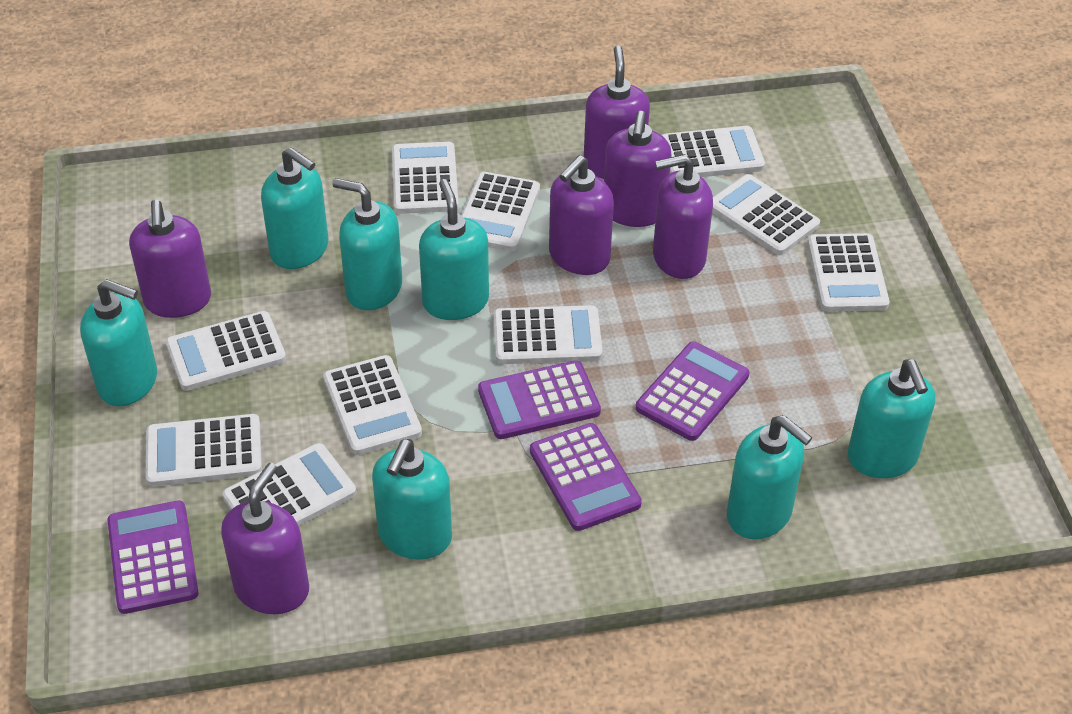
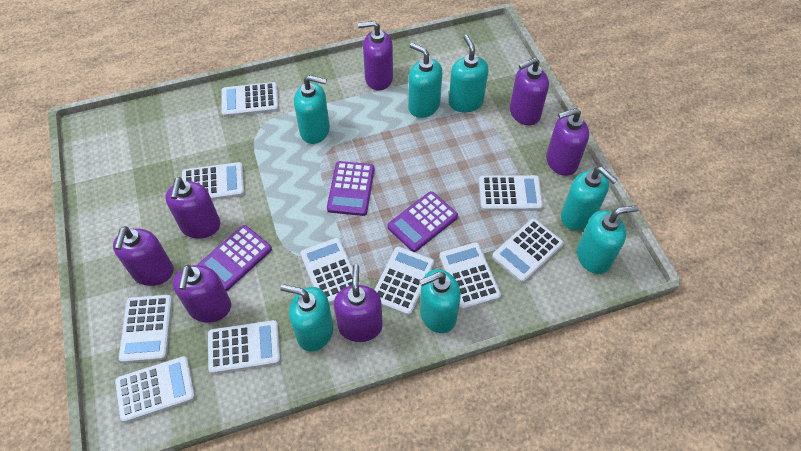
purple calculator: 4 -> 3
purple soap dispenser: 6 -> 7

